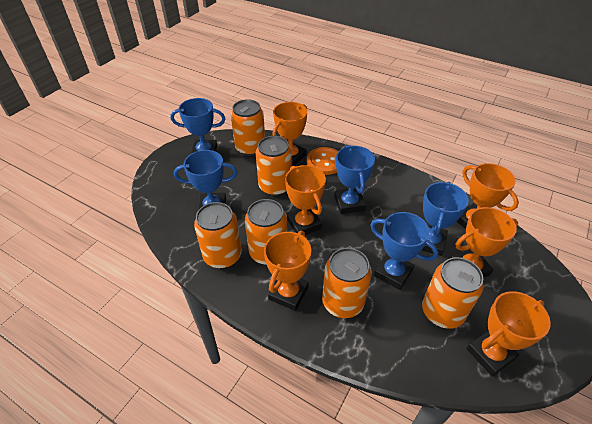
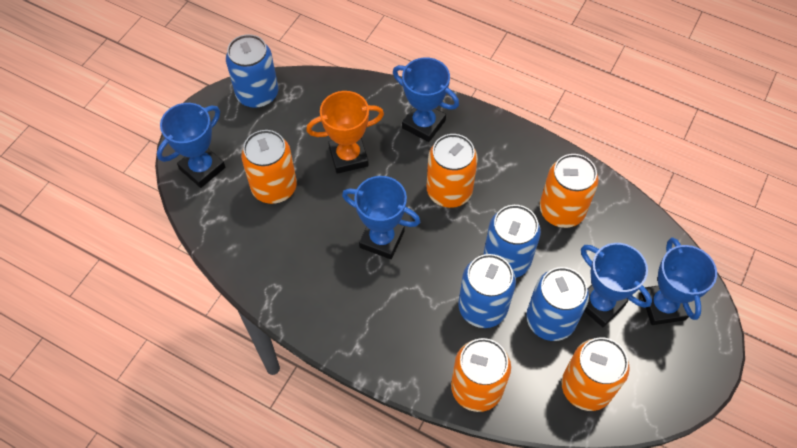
blue can: 0 -> 4
orange button: 1 -> 0
orange can: 6 -> 5
orange trophy: 6 -> 1

